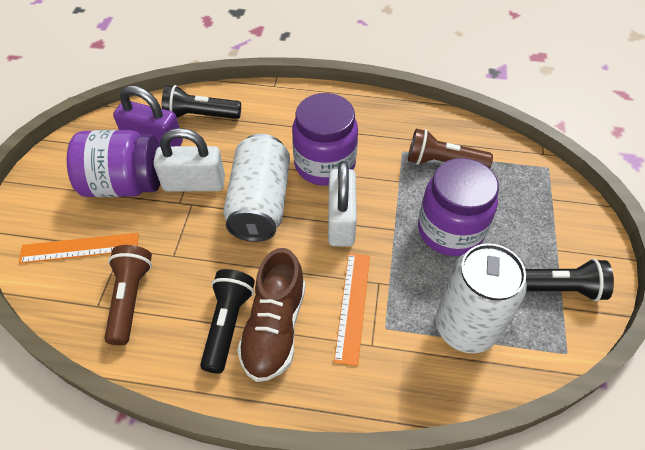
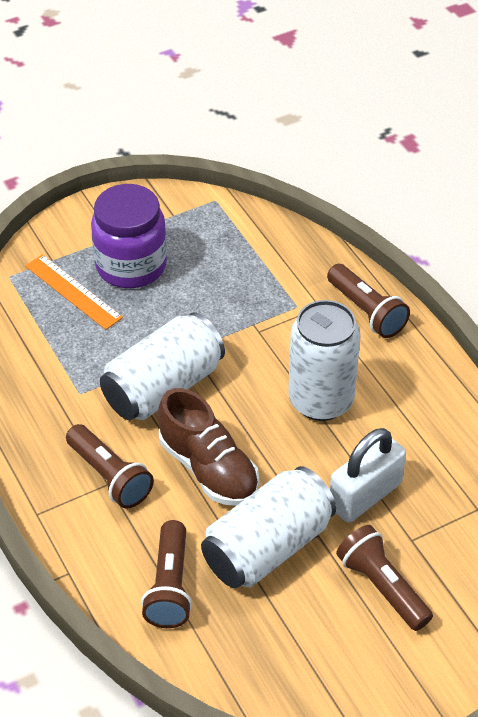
black flashlight: 3 -> 0
brown flashlight: 2 -> 4
orange ruler: 2 -> 1
purple jar: 3 -> 1
purple padlock: 1 -> 0
white can: 2 -> 3
white padlock: 2 -> 1

